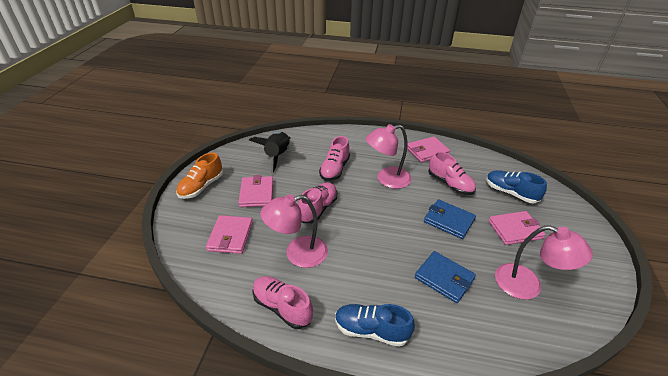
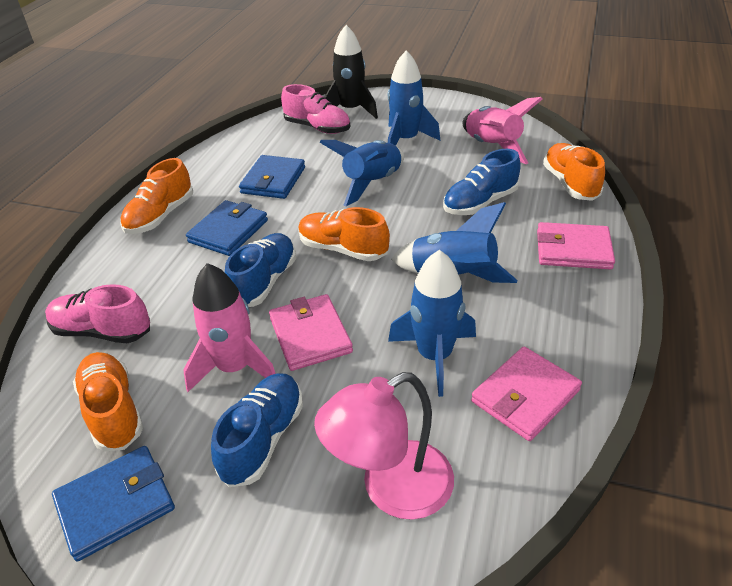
blue rocket: 0 -> 4
blue shoe: 2 -> 3
blue wallet: 2 -> 3
orange shoe: 1 -> 4
pink lamp: 3 -> 1
pink rocket: 0 -> 2
pink shoe: 4 -> 2
pink wallet: 4 -> 3

